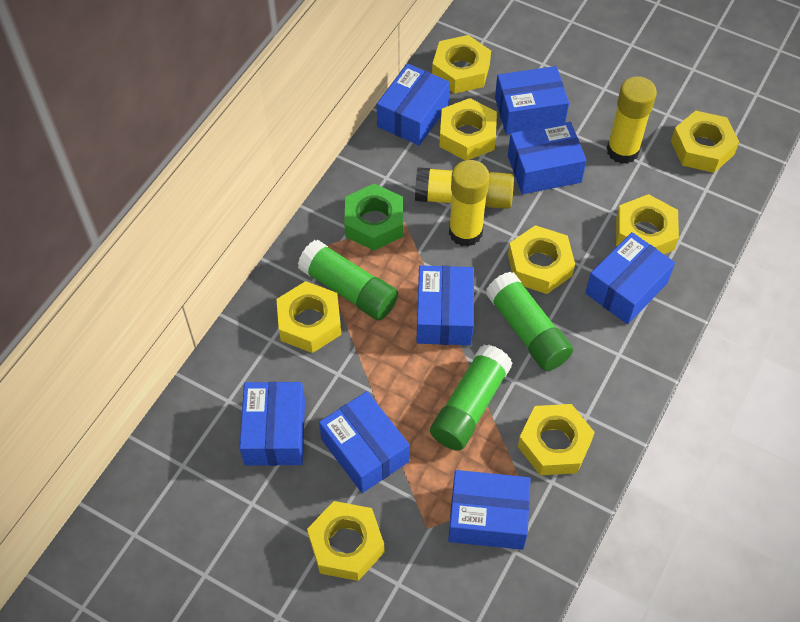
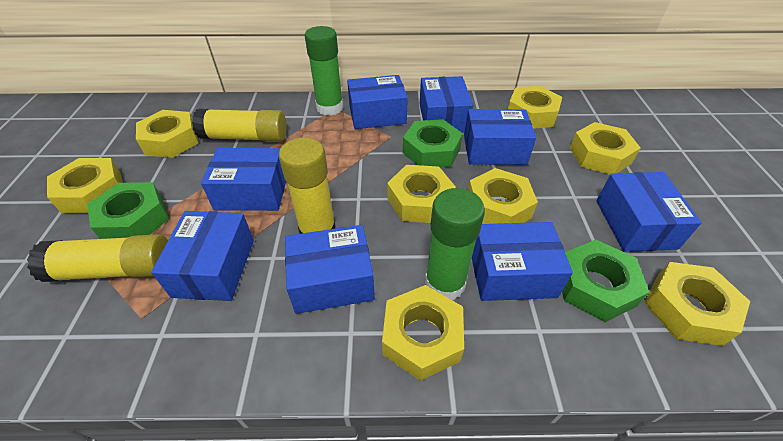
green glue stick: 3 -> 2
green nut: 1 -> 3

